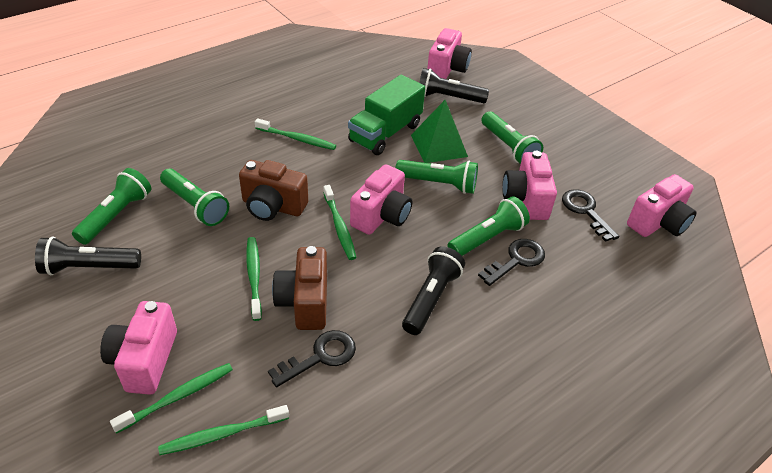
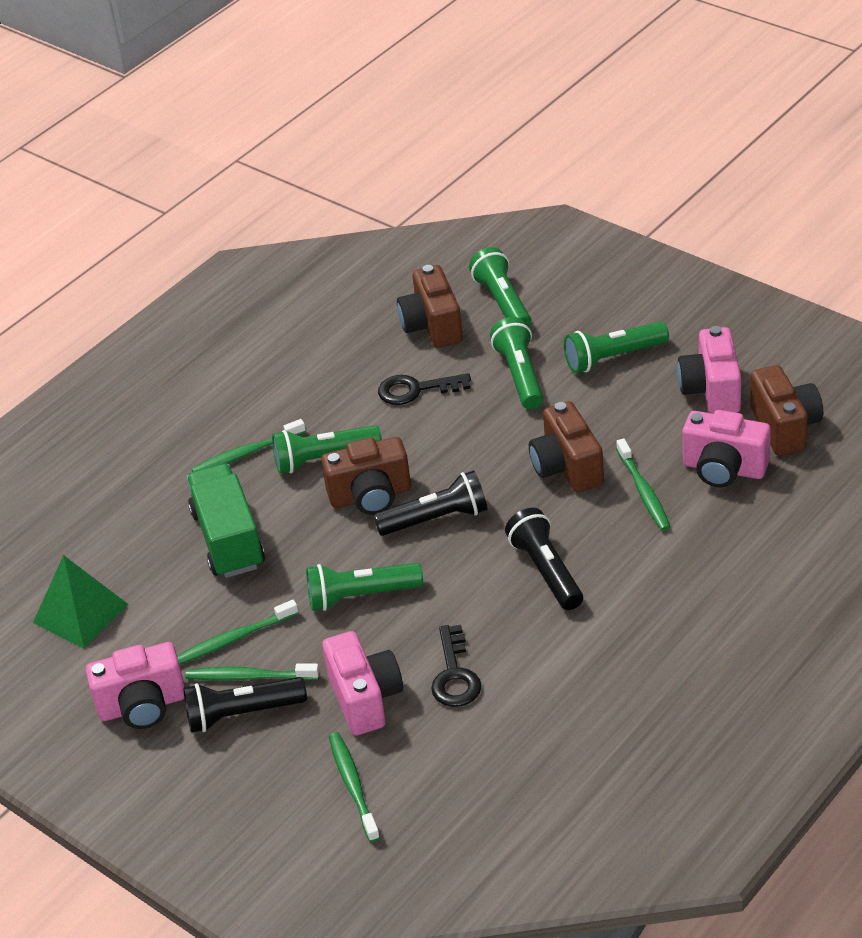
black key: 3 -> 2
brown camera: 2 -> 4
pink camera: 5 -> 4

